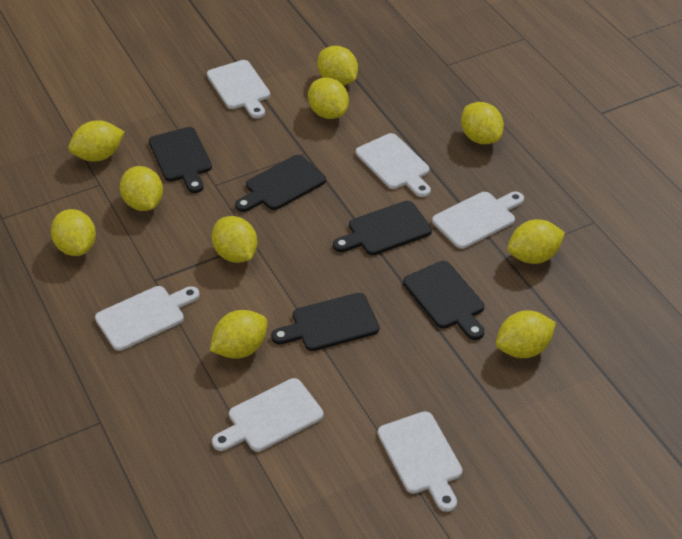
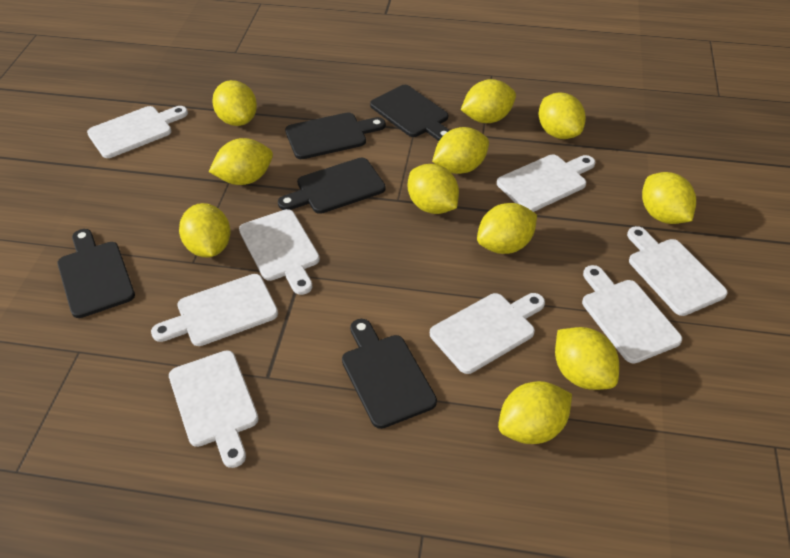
white cutting board: 6 -> 8
yellow lemon: 10 -> 11

